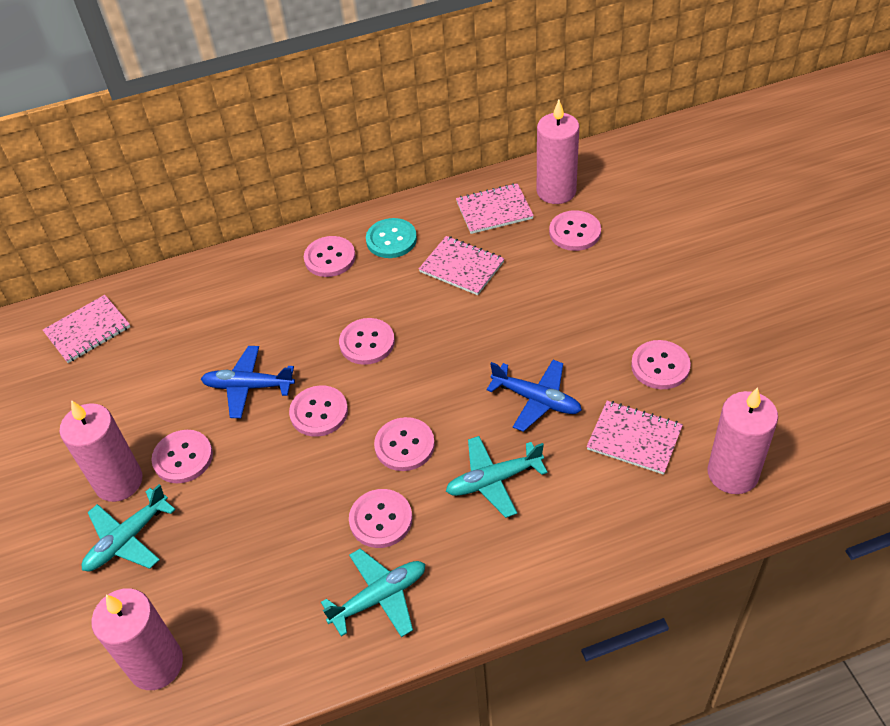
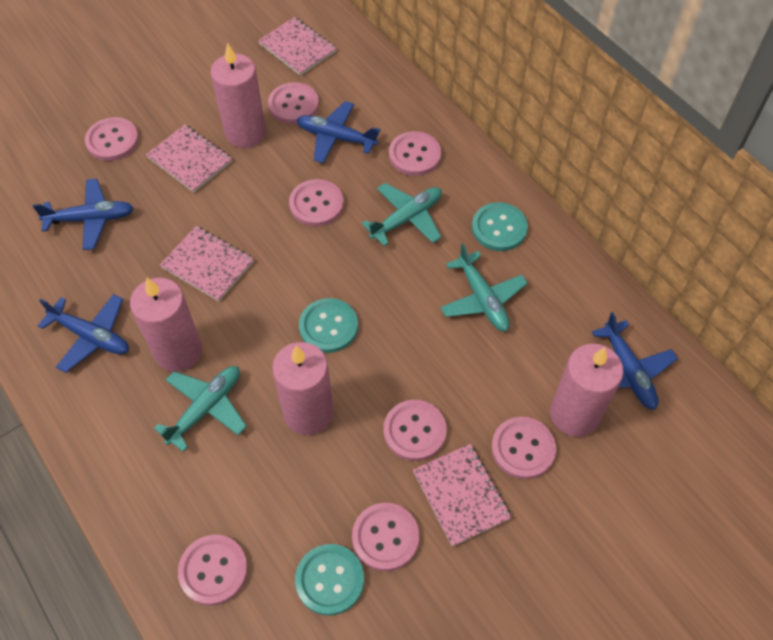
blue plane: 2 -> 4
turquoise button: 1 -> 3

